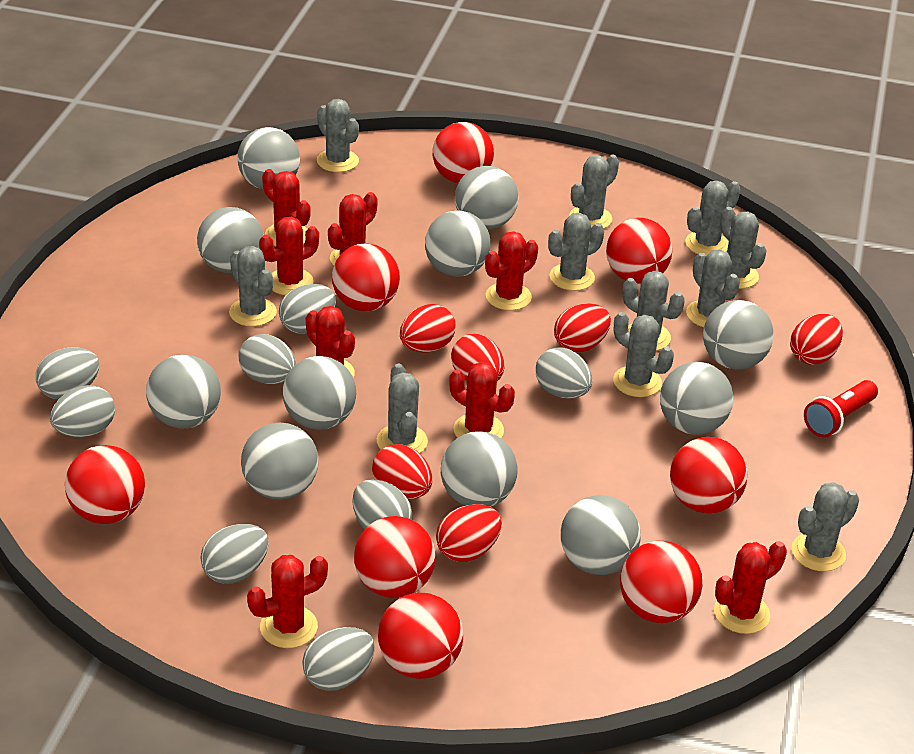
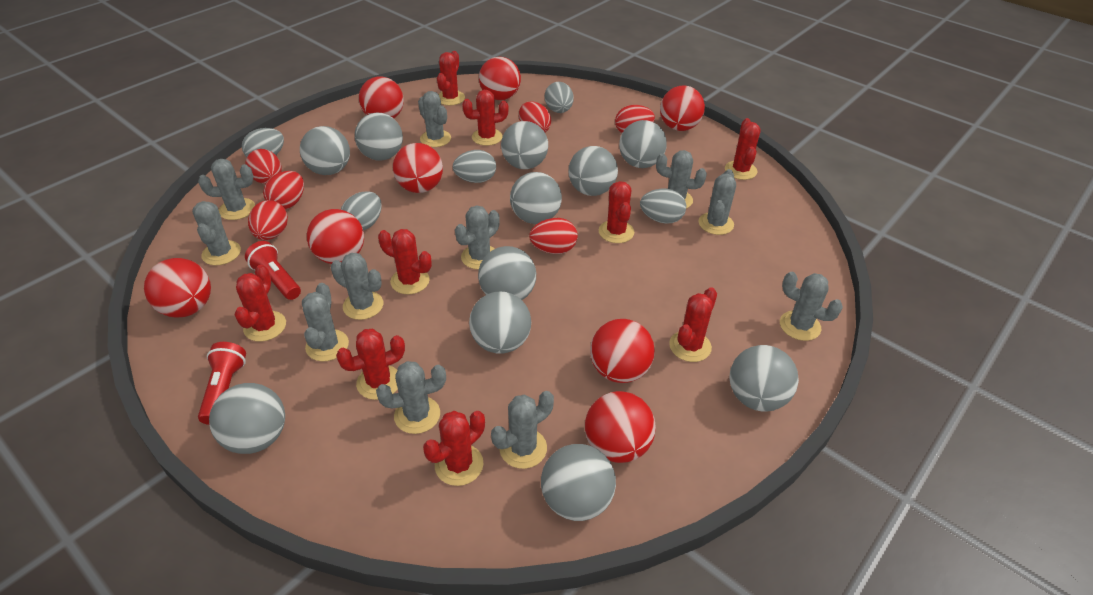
grey egg: 8 -> 5
red cactus: 8 -> 9
red flashlight: 1 -> 2

